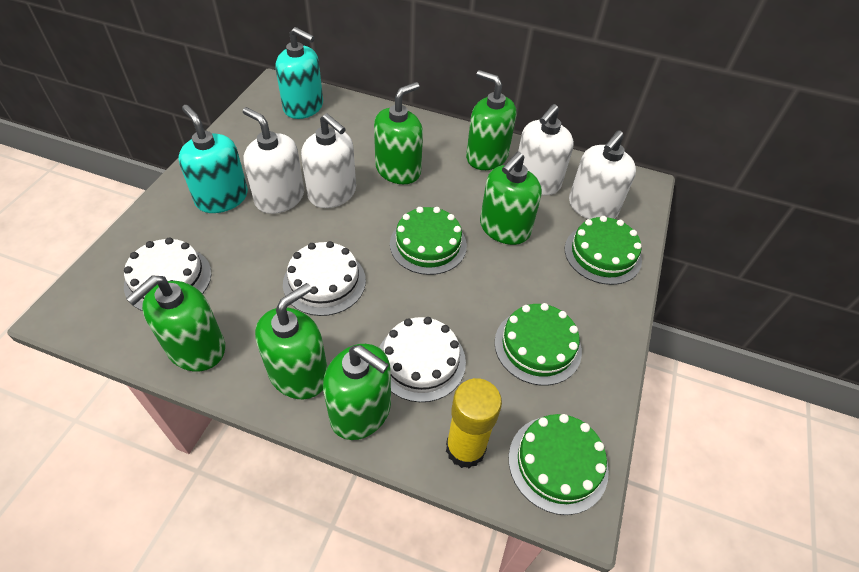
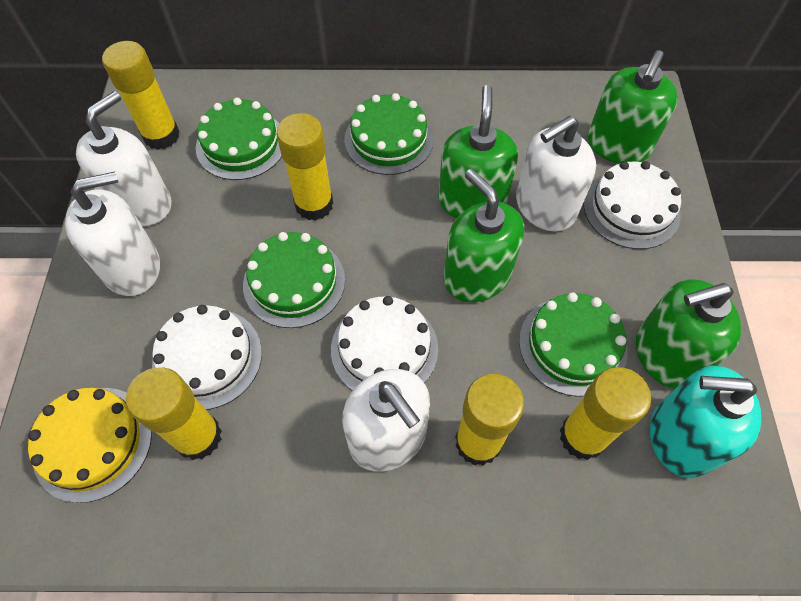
green soap dispenser: 6 -> 4
turquoise soap dispenser: 2 -> 1
yellow cake: 0 -> 1
yellow glue stick: 1 -> 5

